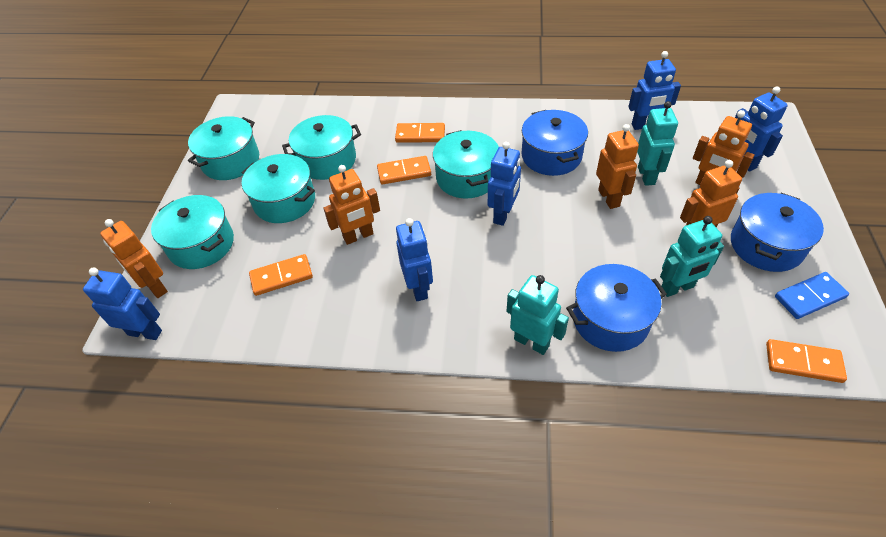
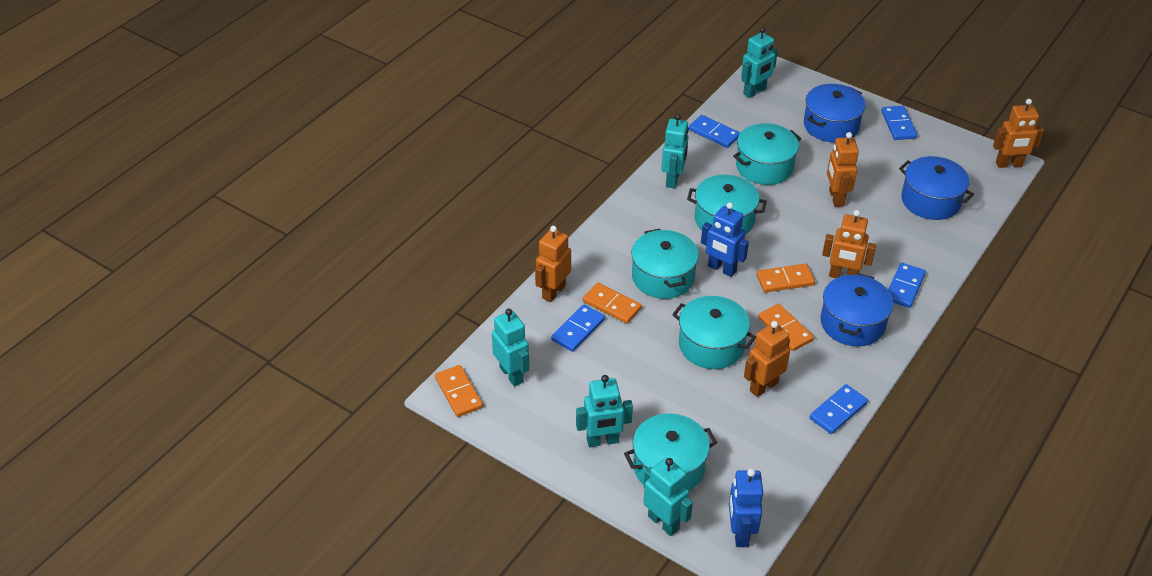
blue domino: 1 -> 5
blue robot: 5 -> 2
turquoise robot: 3 -> 5

